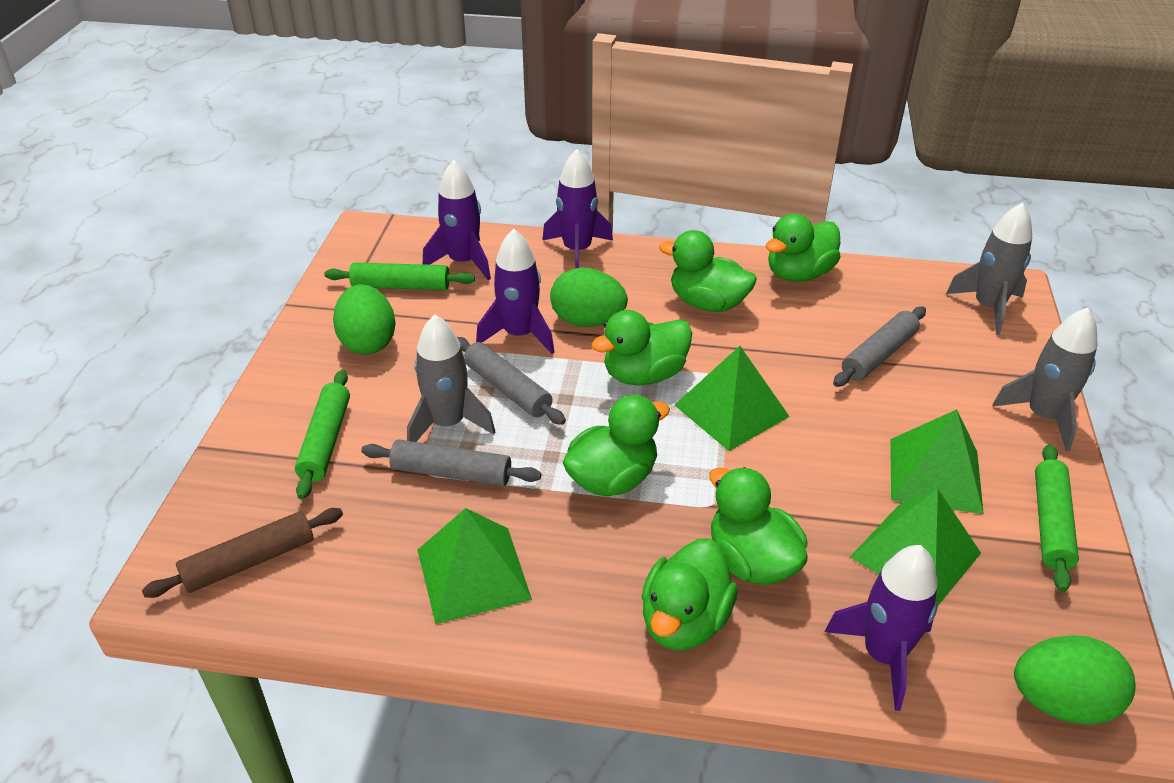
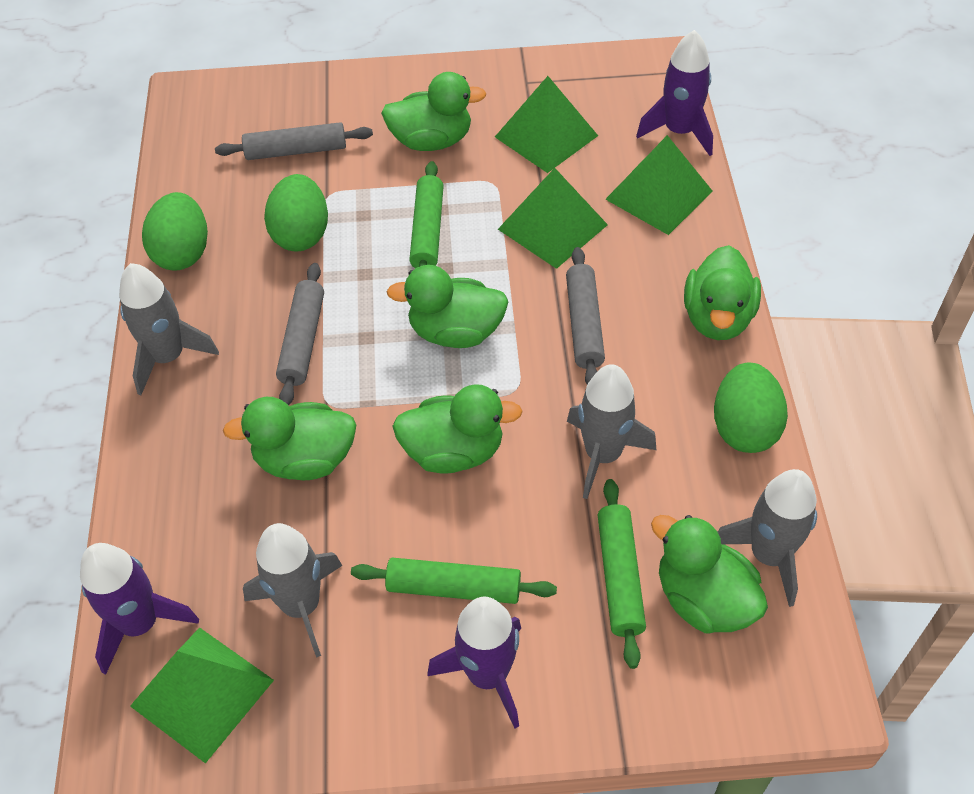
brown rolling pin: 1 -> 0
grey rocket: 3 -> 4
purple rocket: 4 -> 3

